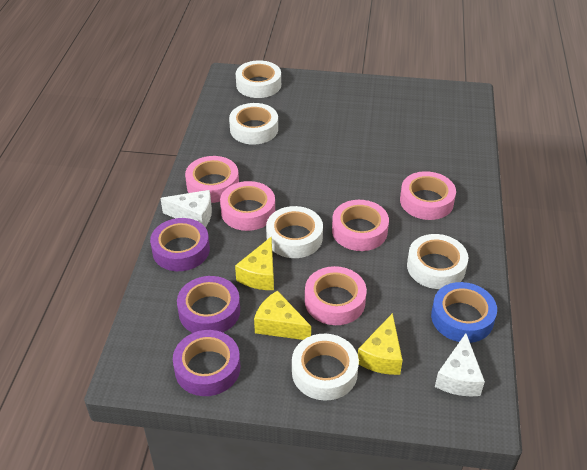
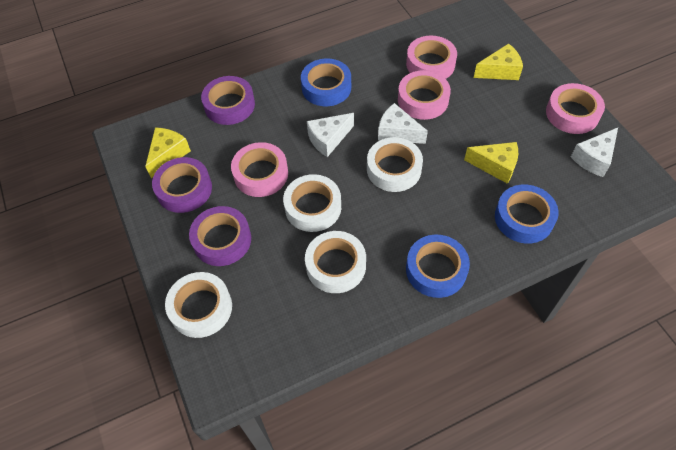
blue tape: 1 -> 3
pink tape: 5 -> 4
white cheese: 2 -> 3
white tape: 5 -> 4

